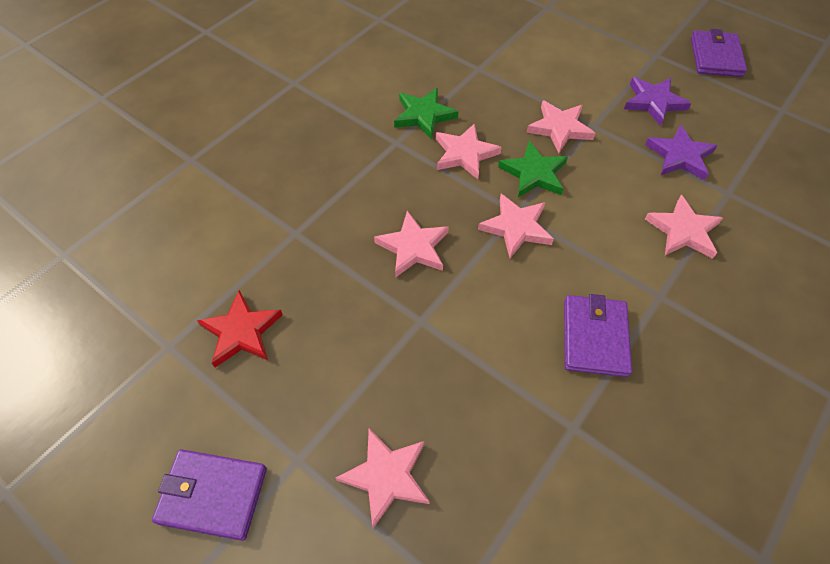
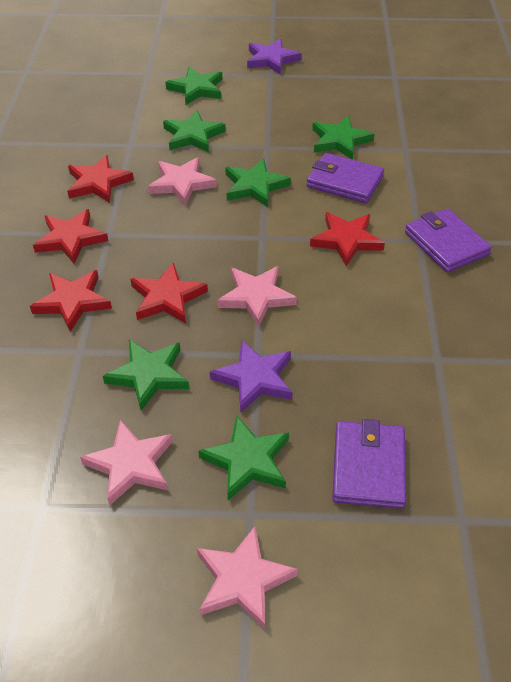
green star: 2 -> 6
pink star: 6 -> 4
red star: 1 -> 5

